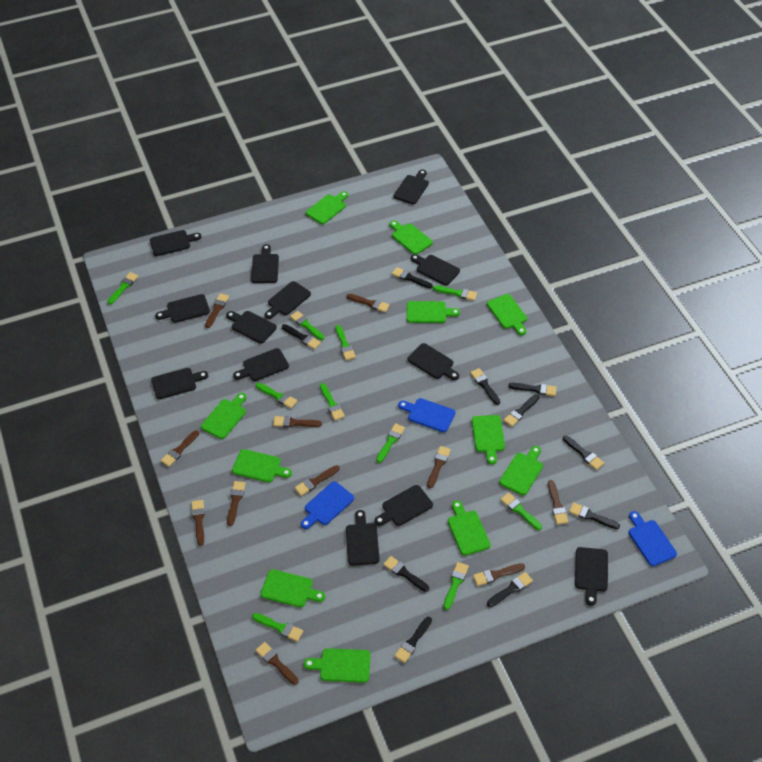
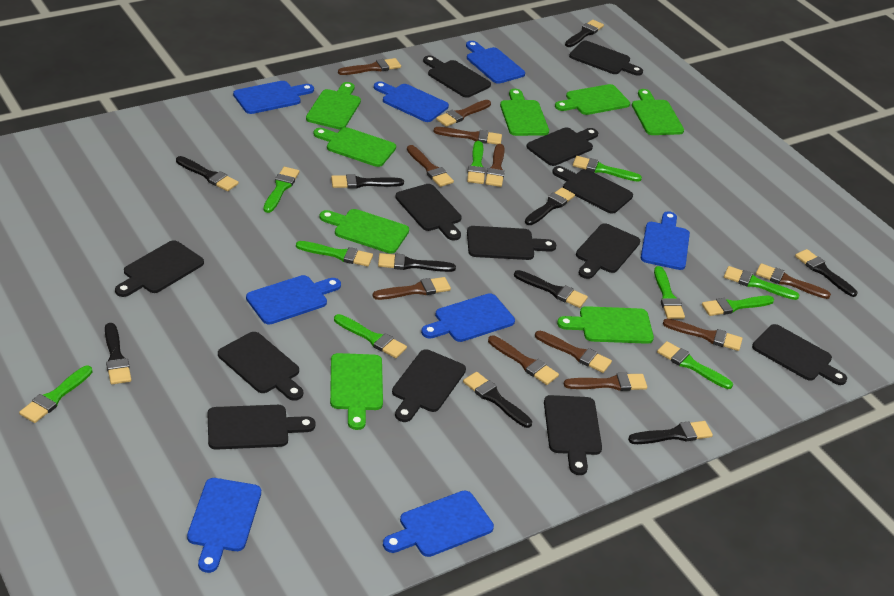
blue cutting board: 3 -> 8
green cutting board: 11 -> 8

